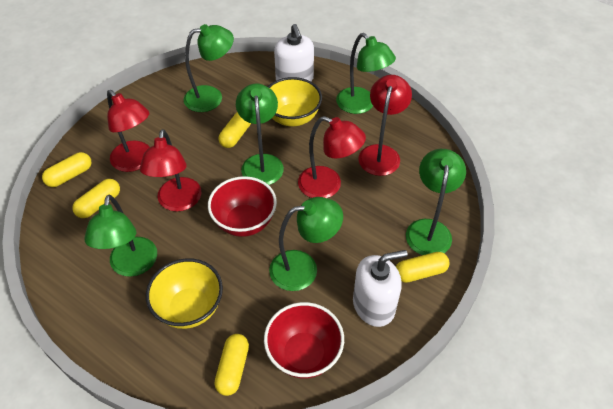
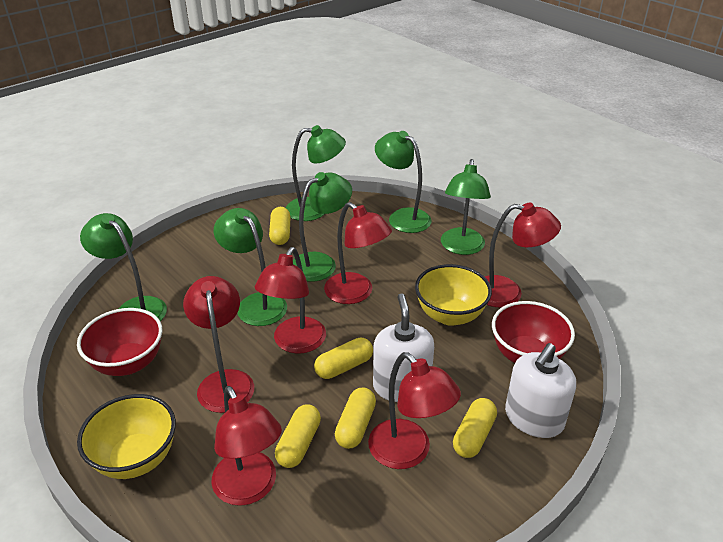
red lamp: 4 -> 6

